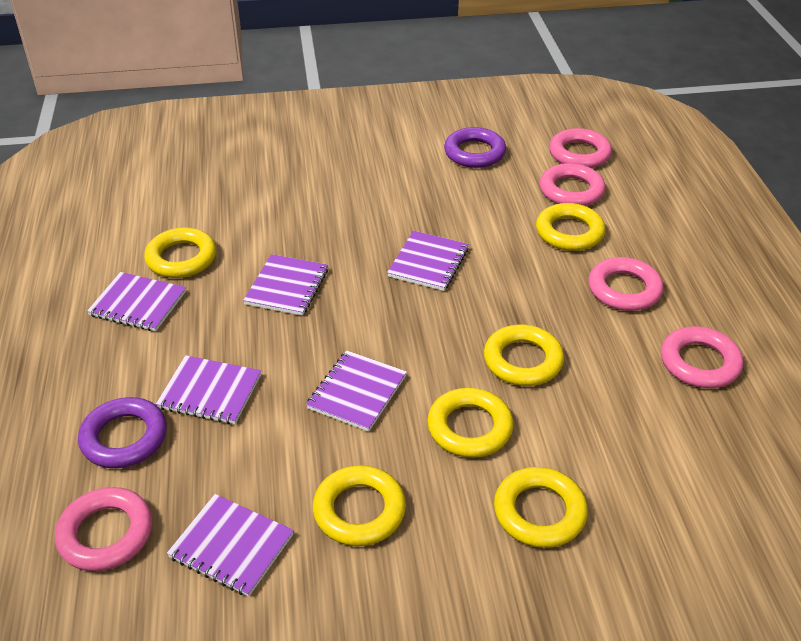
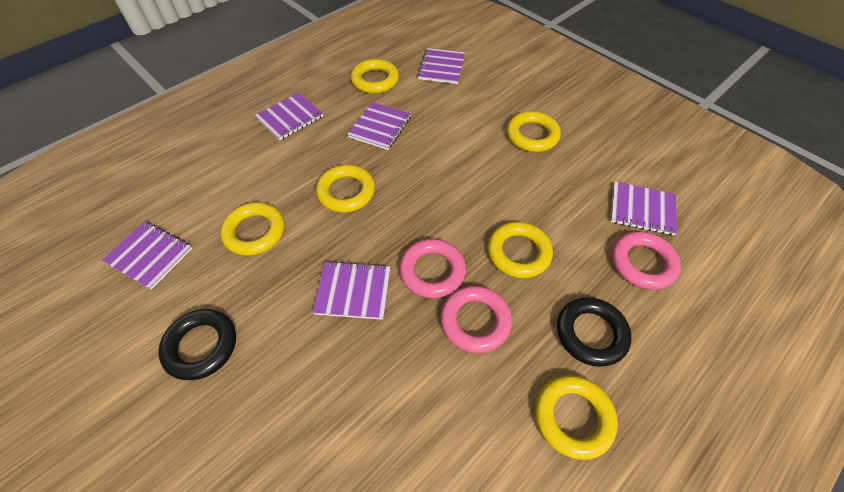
black ring: 0 -> 2
pink ring: 5 -> 3
purple ring: 2 -> 0

